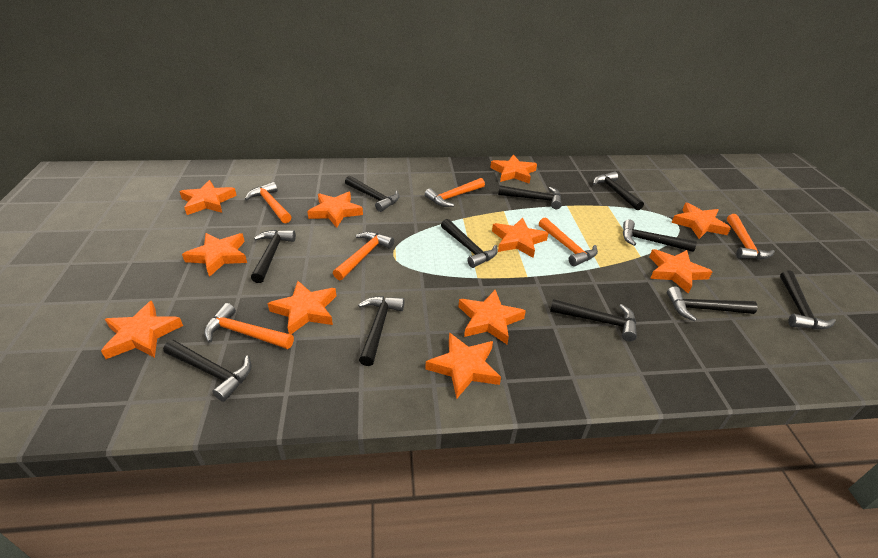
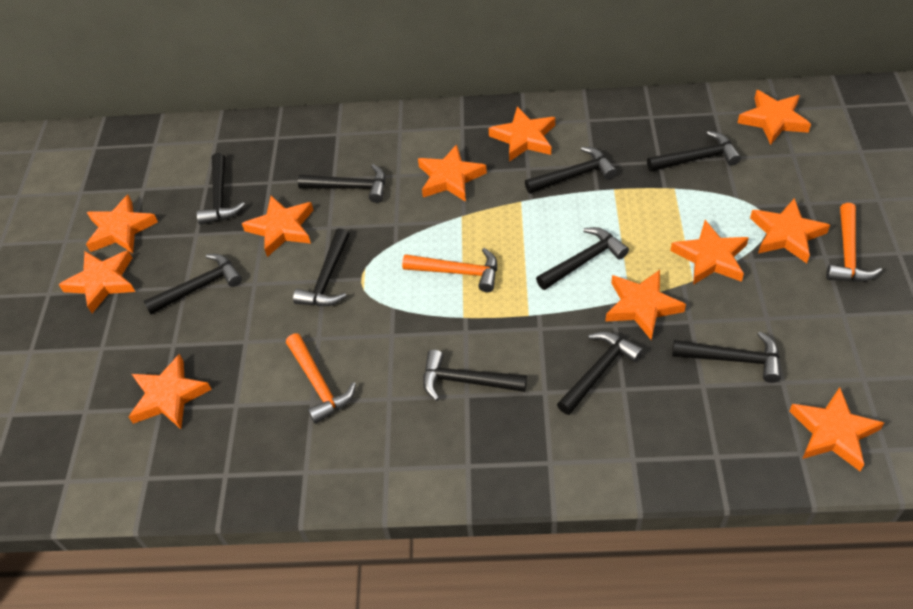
black hammer: 11 -> 10
orange hammer: 6 -> 3

